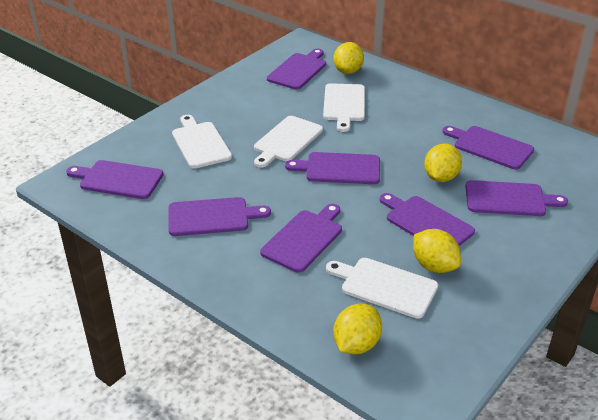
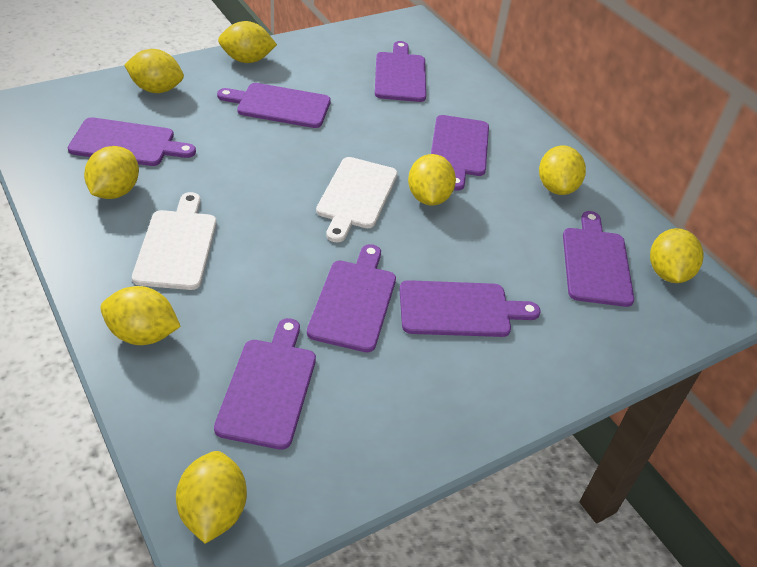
white cutting board: 4 -> 2
yellow lemon: 4 -> 8

